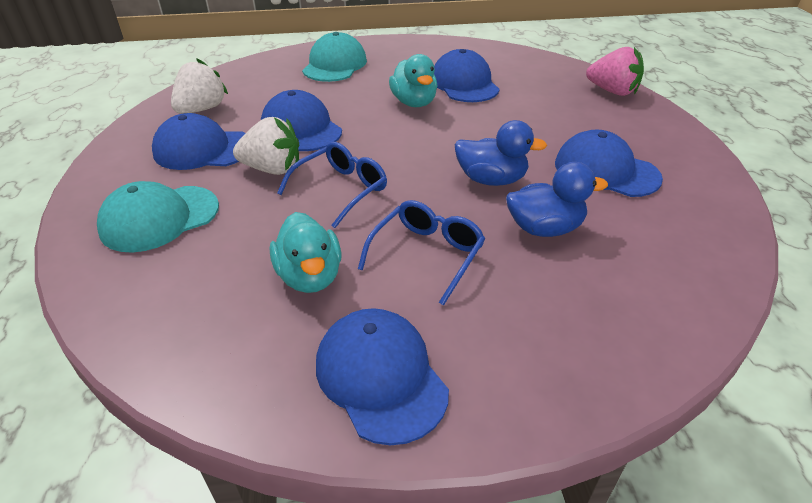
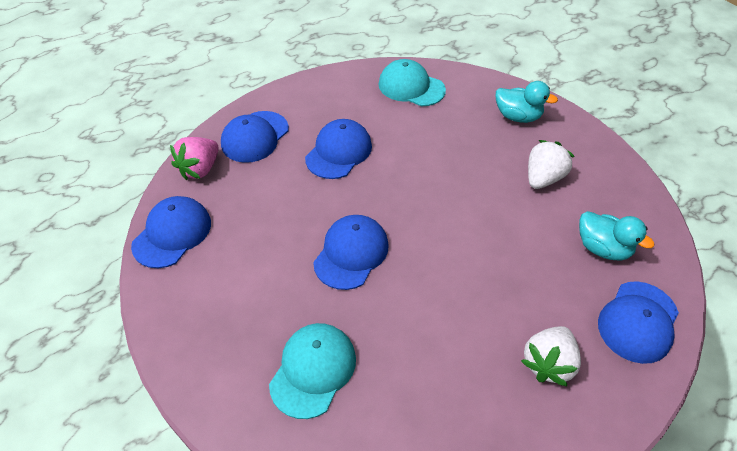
blue duck: 2 -> 0
blue glasses: 2 -> 0

